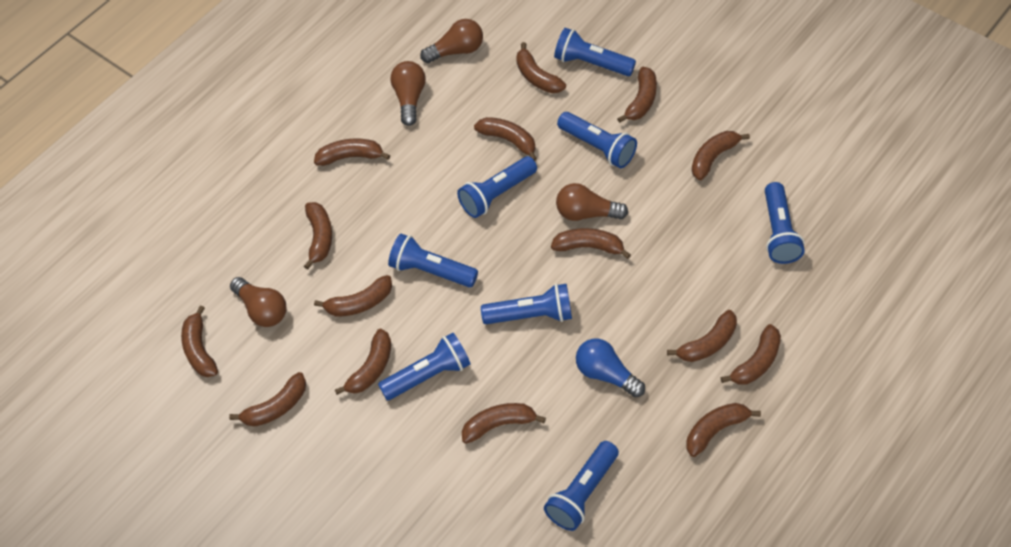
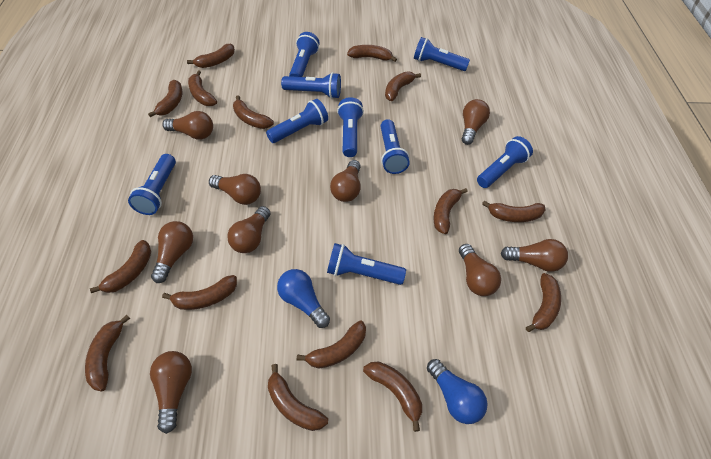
blue flashlight: 8 -> 9
blue light bulb: 1 -> 2
brown light bulb: 4 -> 9

